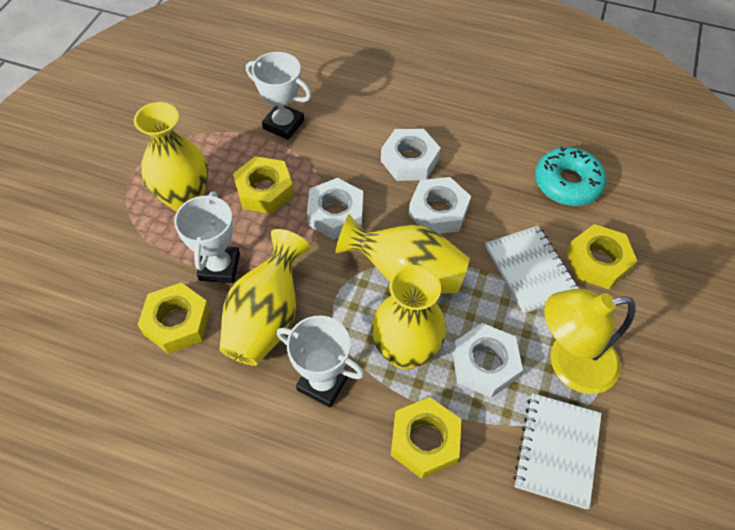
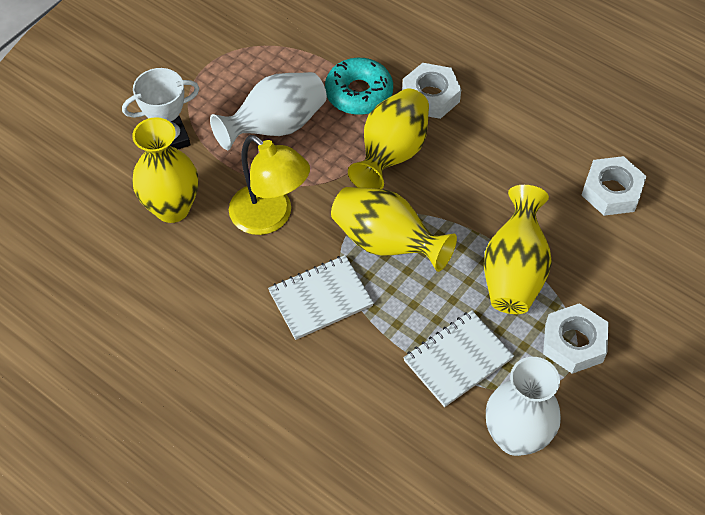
white nut: 4 -> 3
white trophy: 3 -> 1
white vase: 0 -> 2
yellow nut: 4 -> 0

